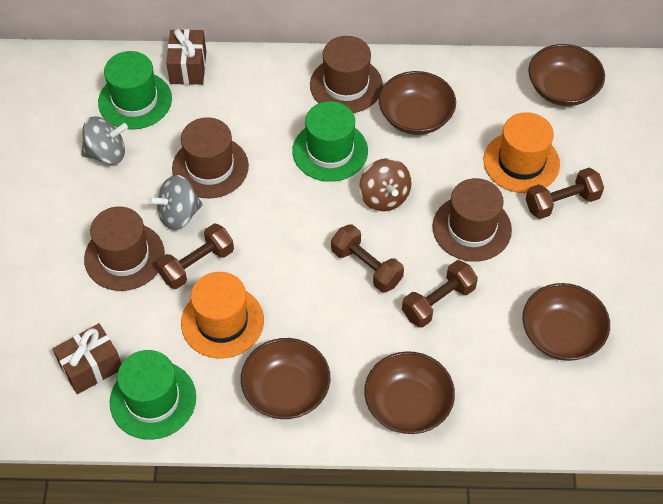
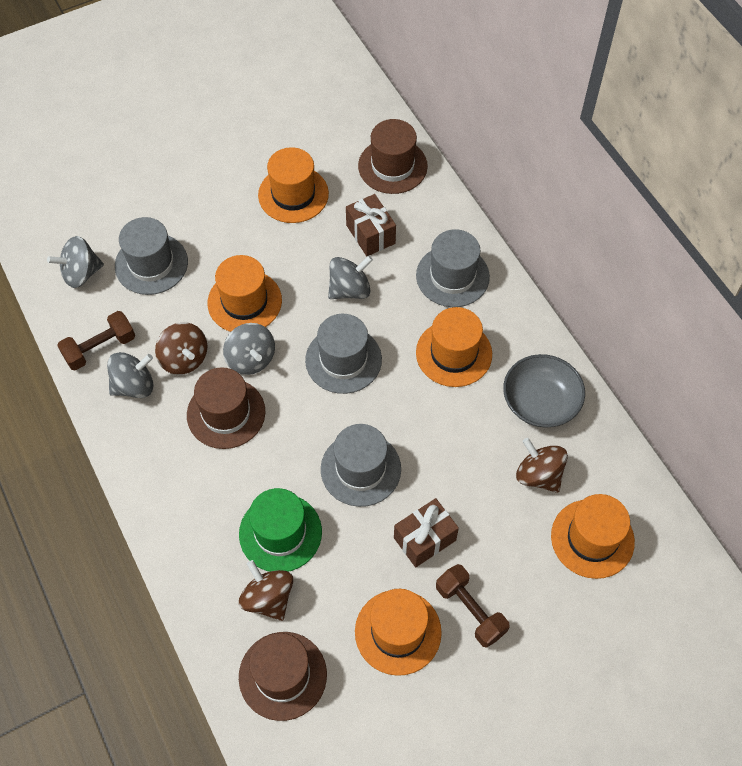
brown bowl: 5 -> 0
brown dumbbell: 4 -> 2
brown hat: 4 -> 3
brown spinning top: 1 -> 3
green hat: 3 -> 1
grey bowl: 0 -> 1
grey hat: 0 -> 4
grey spinning top: 2 -> 4
orange hat: 2 -> 5

